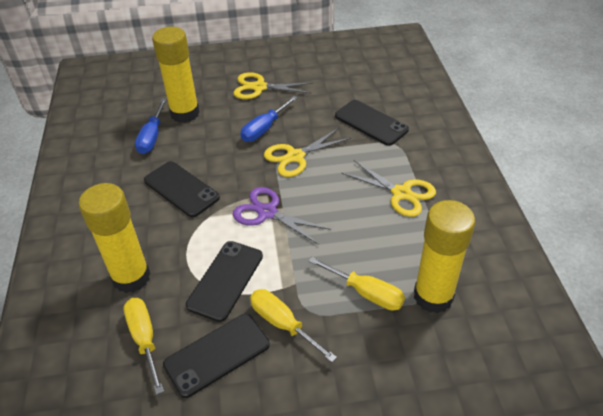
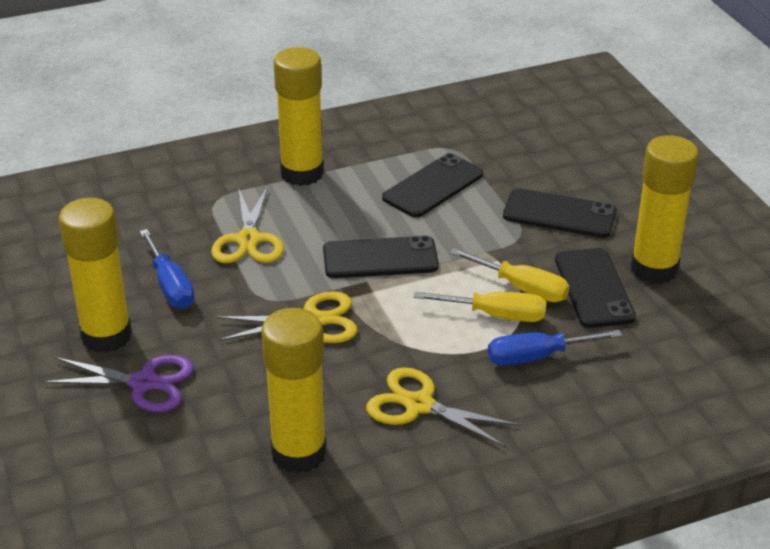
yellow glue stick: 3 -> 4
yellow screwdriver: 3 -> 2

